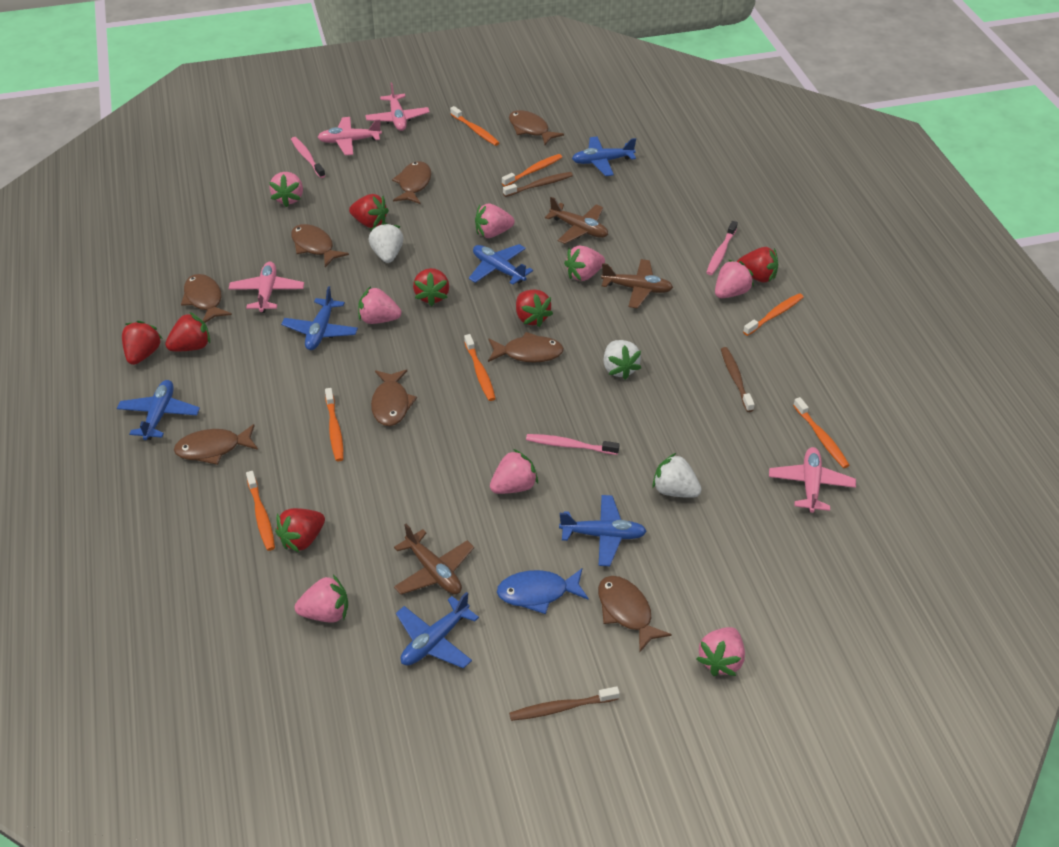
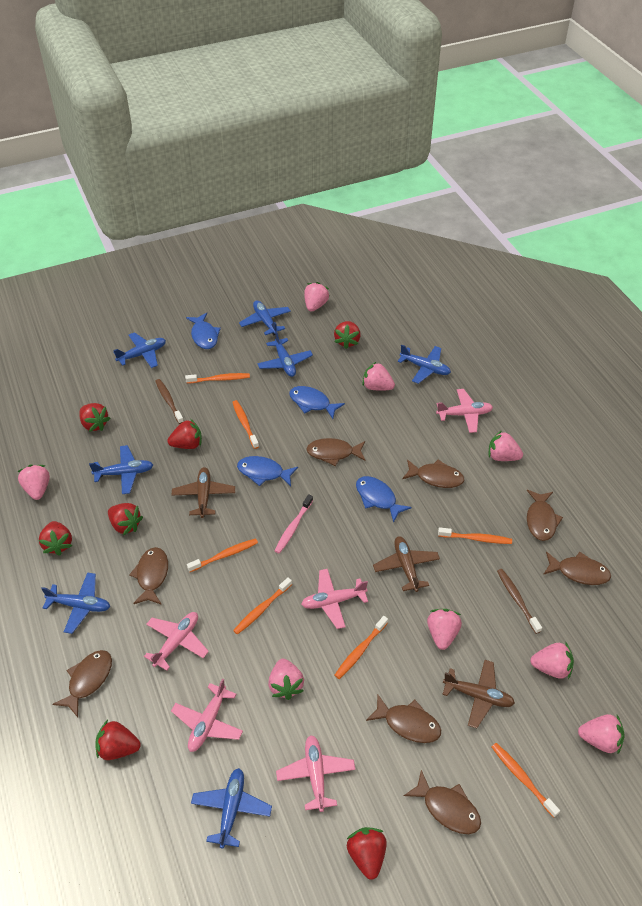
blue fish: 1 -> 4
blue plane: 6 -> 7
brown toothbrush: 3 -> 2
pink plane: 4 -> 5
pink toothbrush: 3 -> 1
white strawberry: 3 -> 0

